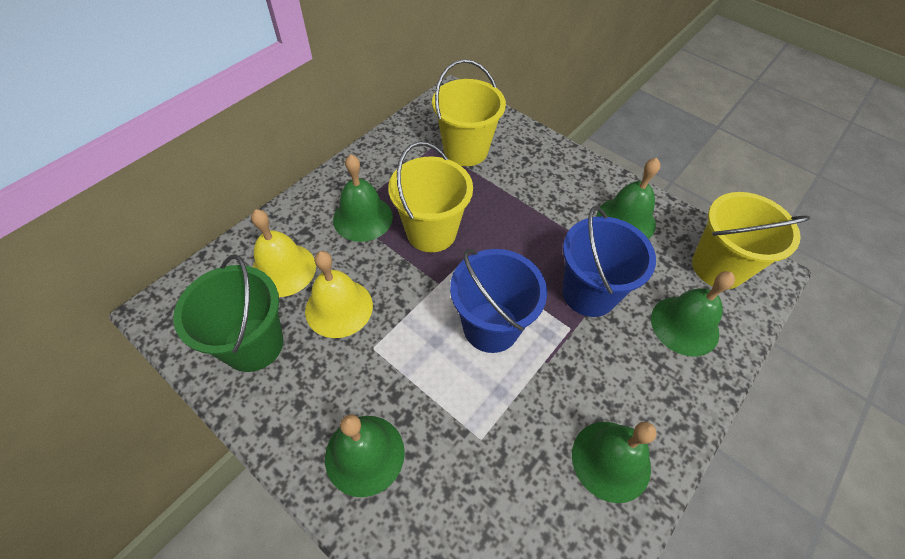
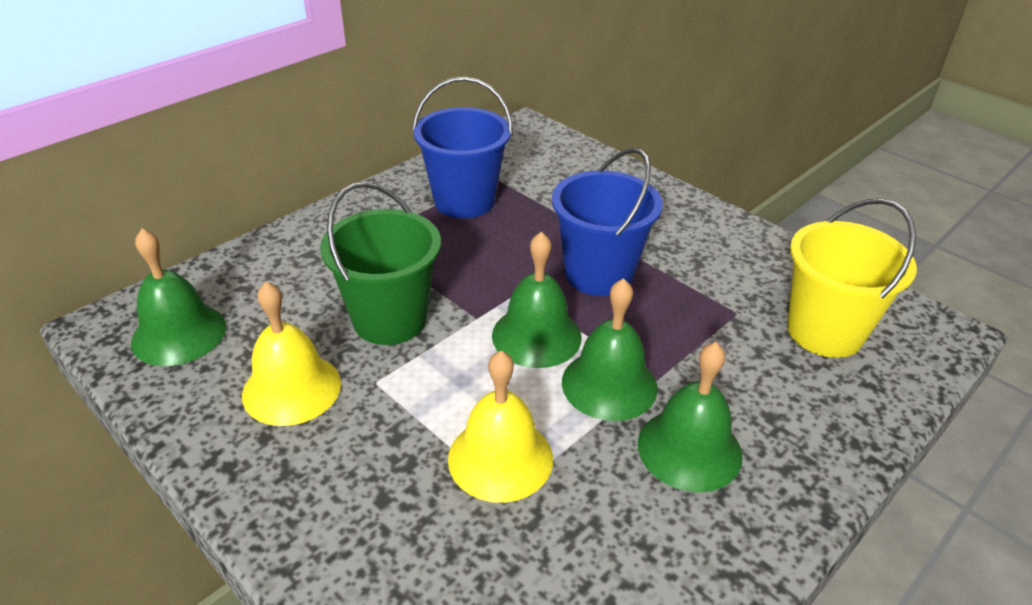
green bell: 5 -> 4
yellow bucket: 3 -> 1

